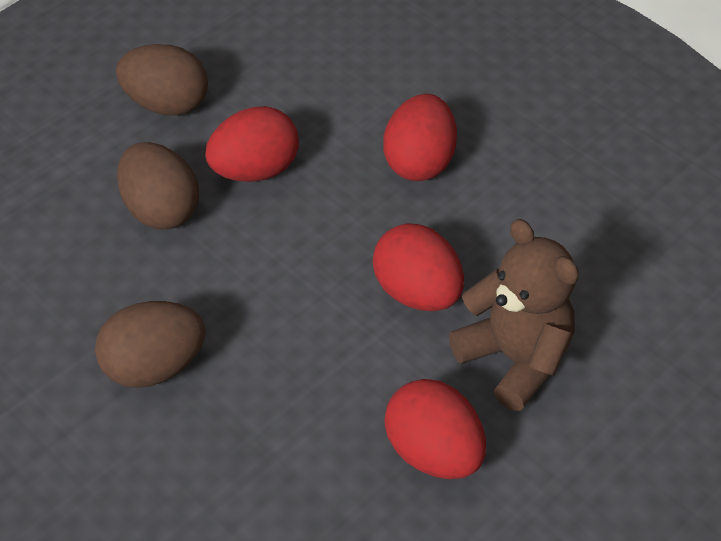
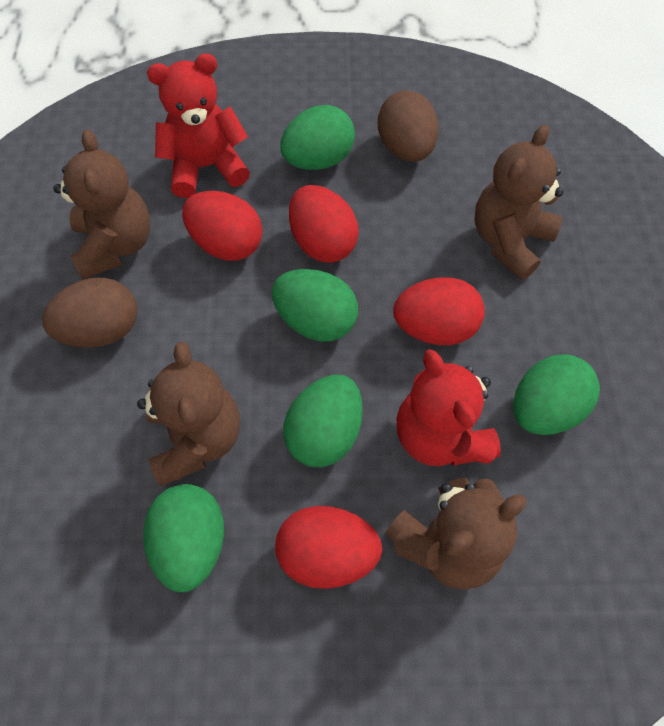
brown egg: 3 -> 2
brown teddy bear: 1 -> 4
green egg: 0 -> 5
red teddy bear: 0 -> 2

